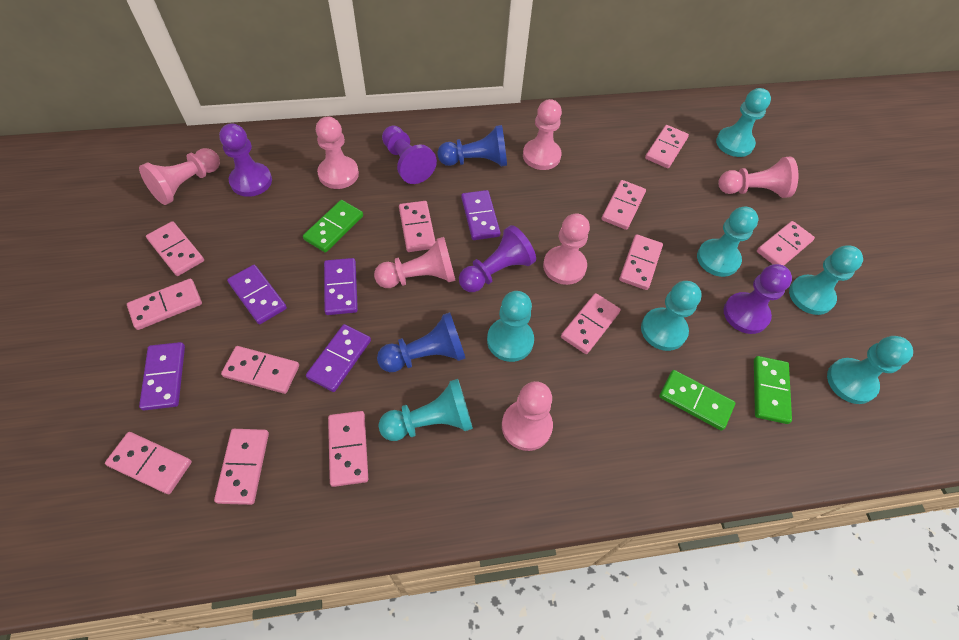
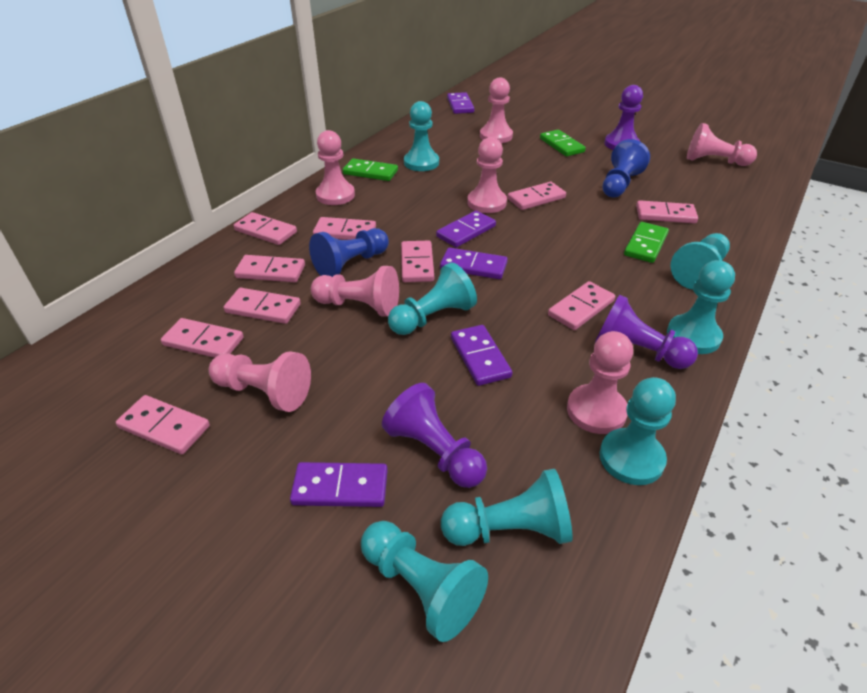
pink domino: 12 -> 10
purple pawn: 4 -> 3

